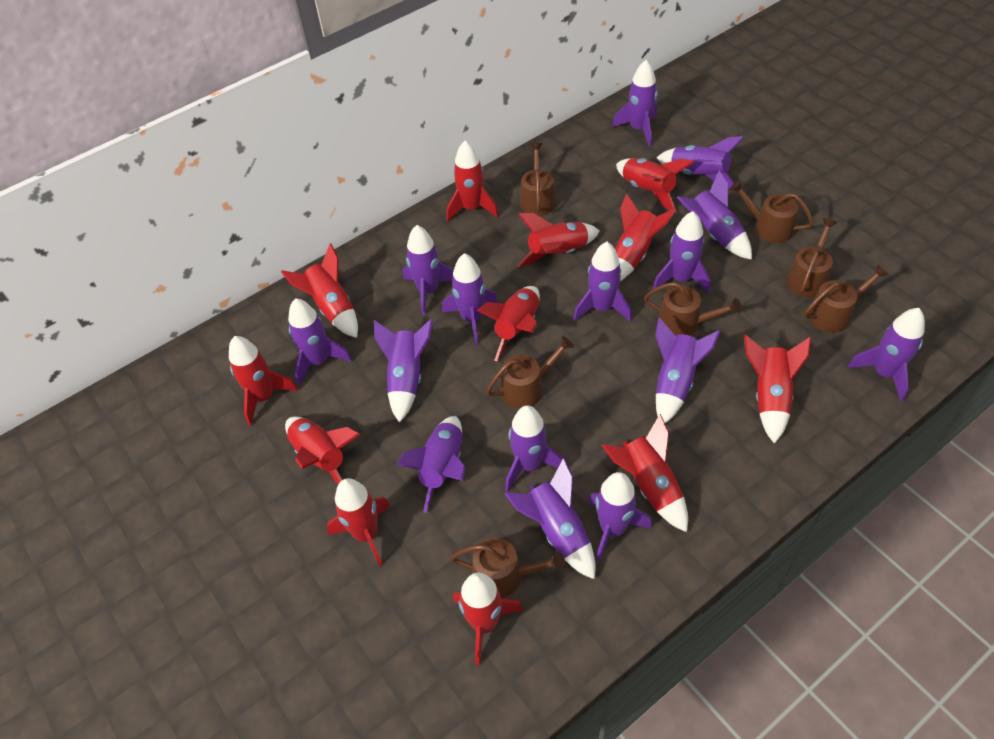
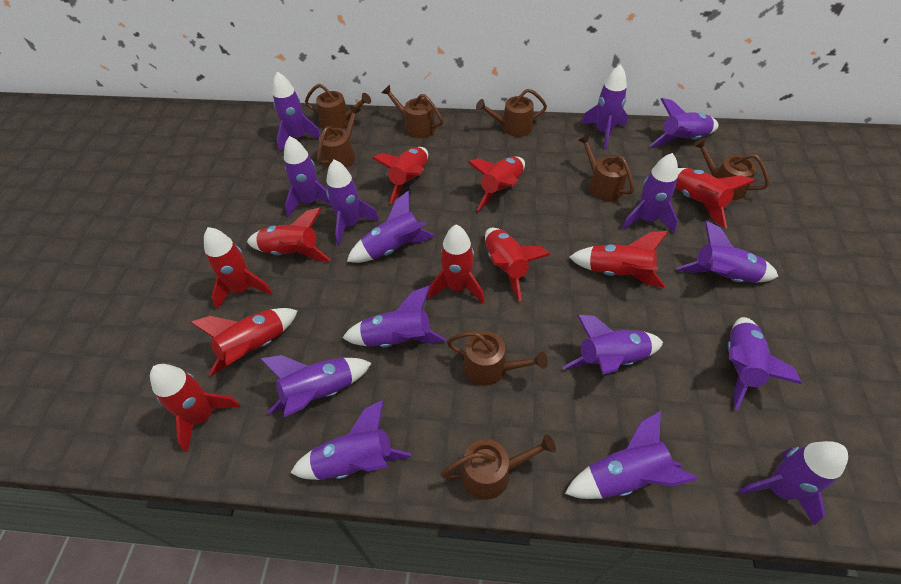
brown watering can: 7 -> 8
red rocket: 12 -> 10

